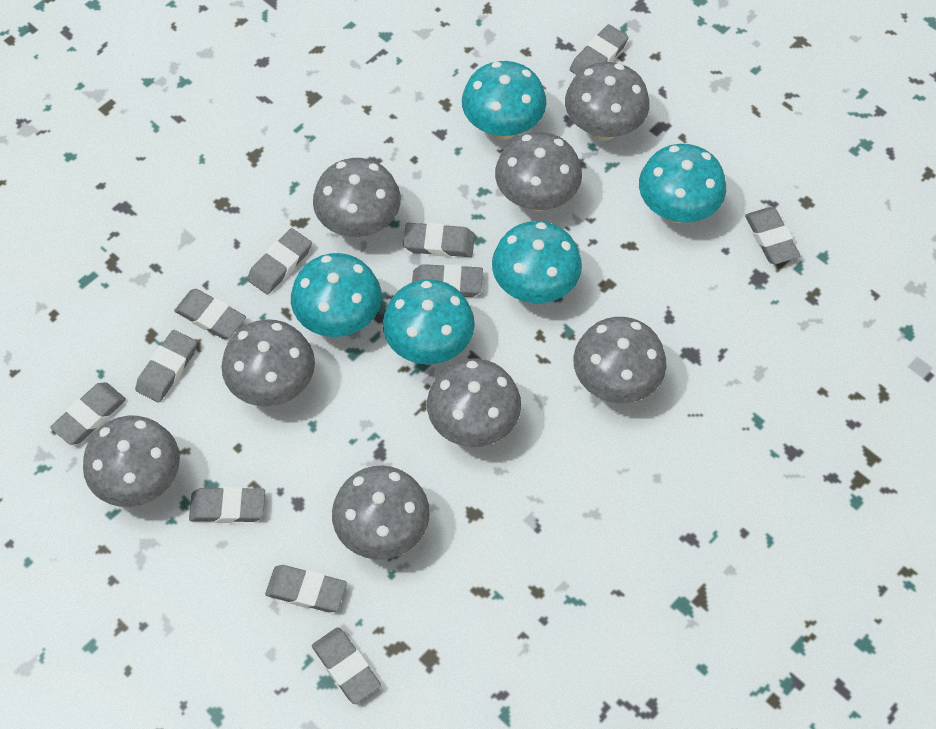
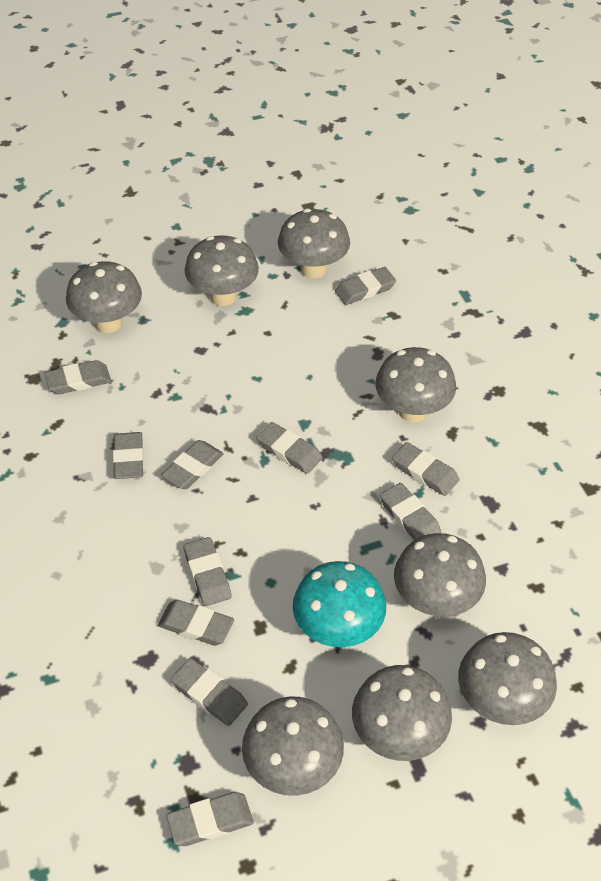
turquoise mushroom: 5 -> 1

